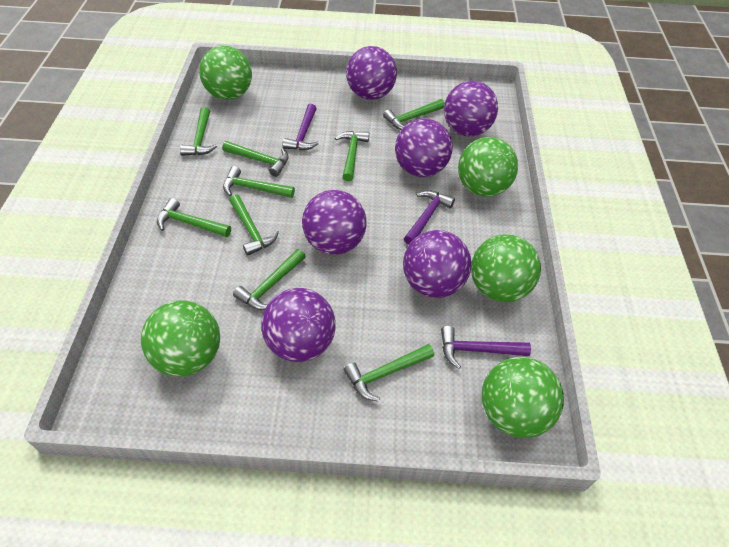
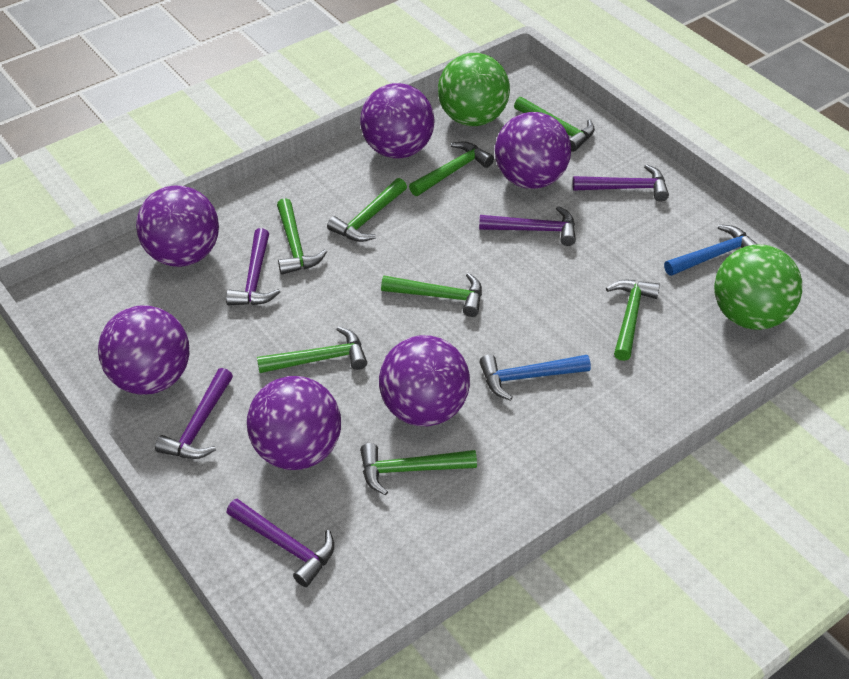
blue hammer: 0 -> 2
green ball: 5 -> 2
green hammer: 9 -> 8
purple hammer: 3 -> 5

